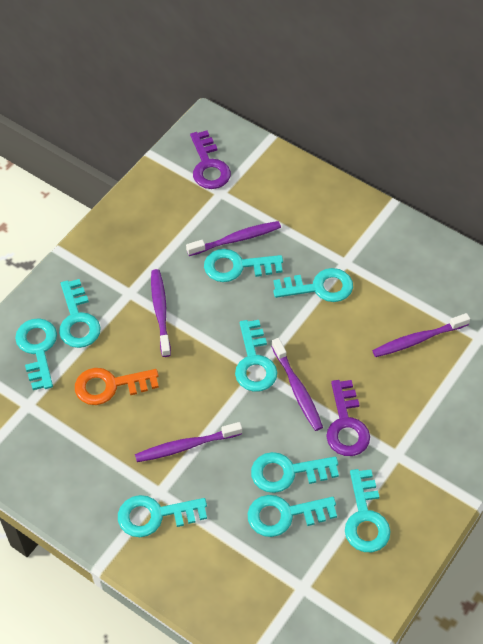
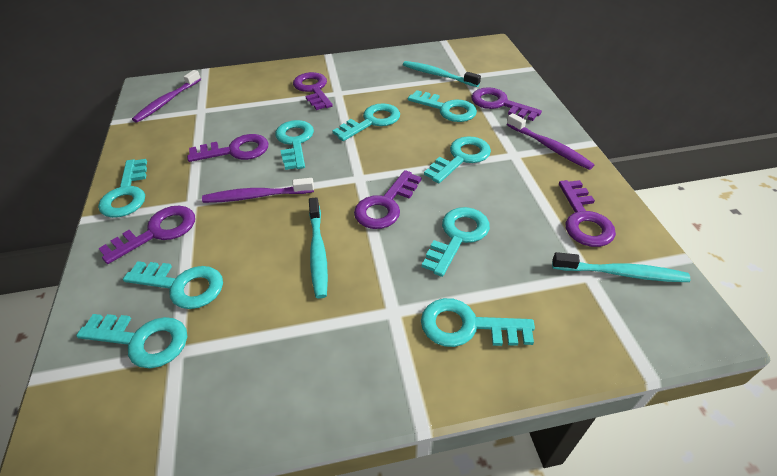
orange key: 1 -> 0
purple key: 2 -> 6
purple toothbrush: 5 -> 3
turquoise toothbrush: 0 -> 3

